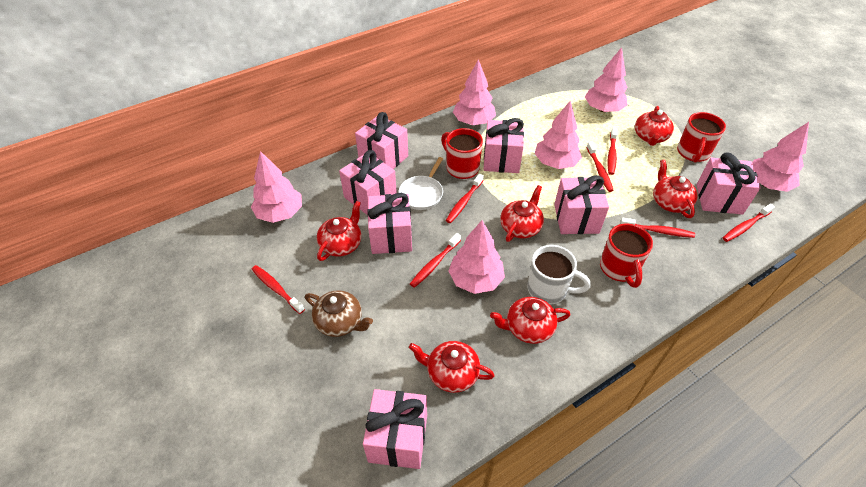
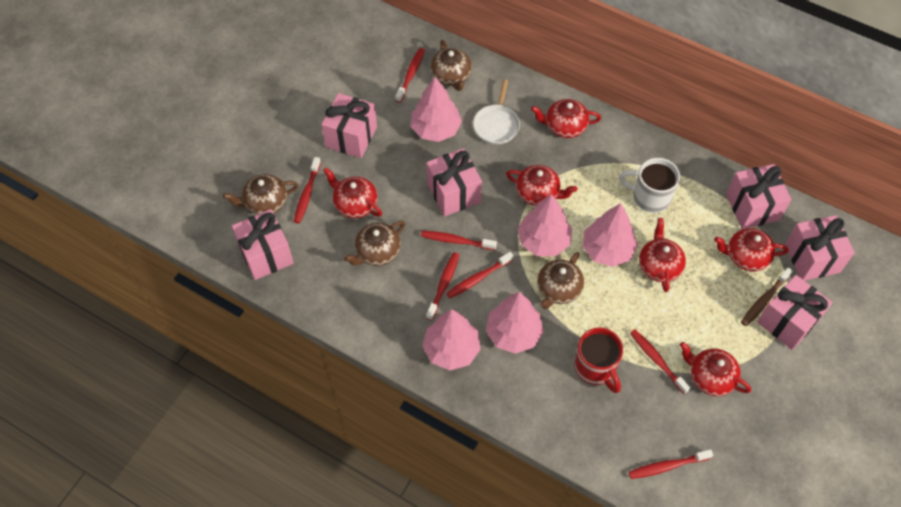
brown teapot: 1 -> 4
brown toothbrush: 0 -> 1
pink gift: 7 -> 6
pink tree: 6 -> 5
red mug: 3 -> 1

